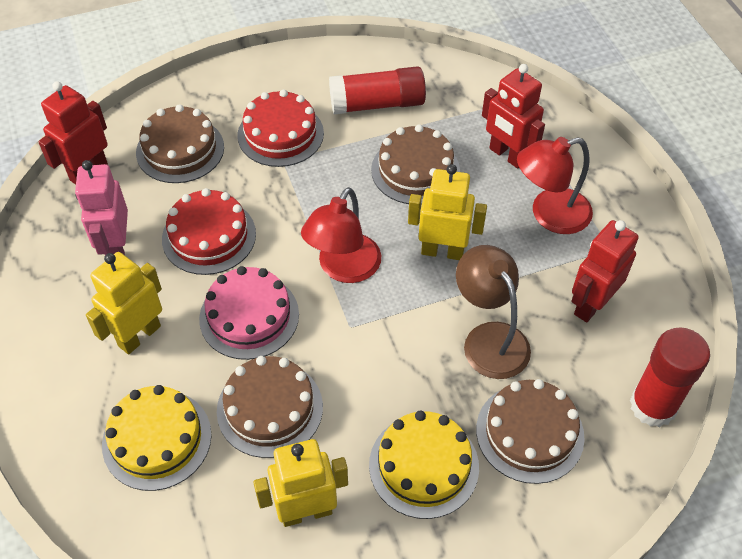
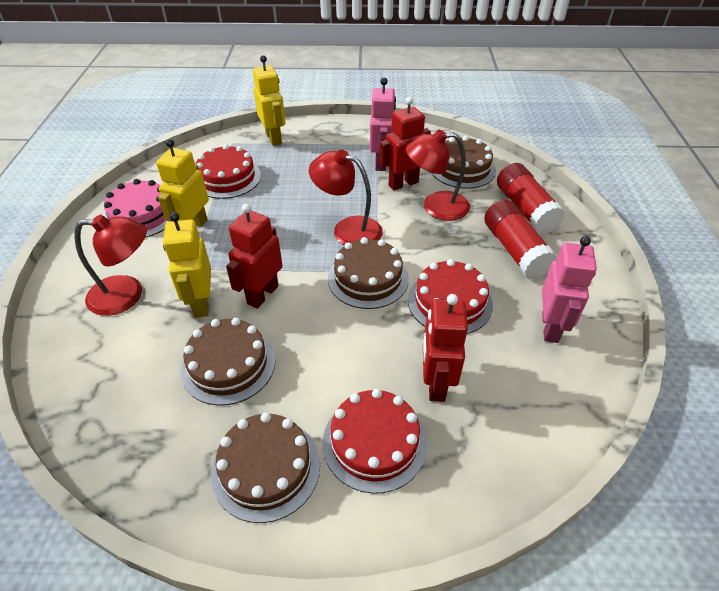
brown lamp: 1 -> 0
pink robot: 1 -> 2
red cake: 2 -> 3
red lamp: 2 -> 3
yellow cake: 2 -> 0

